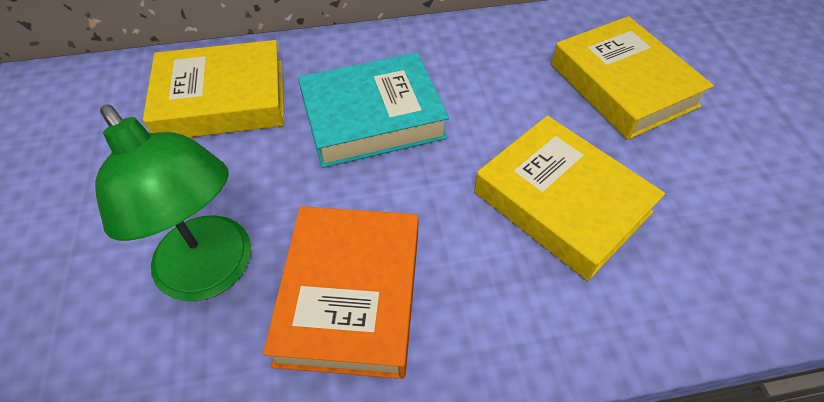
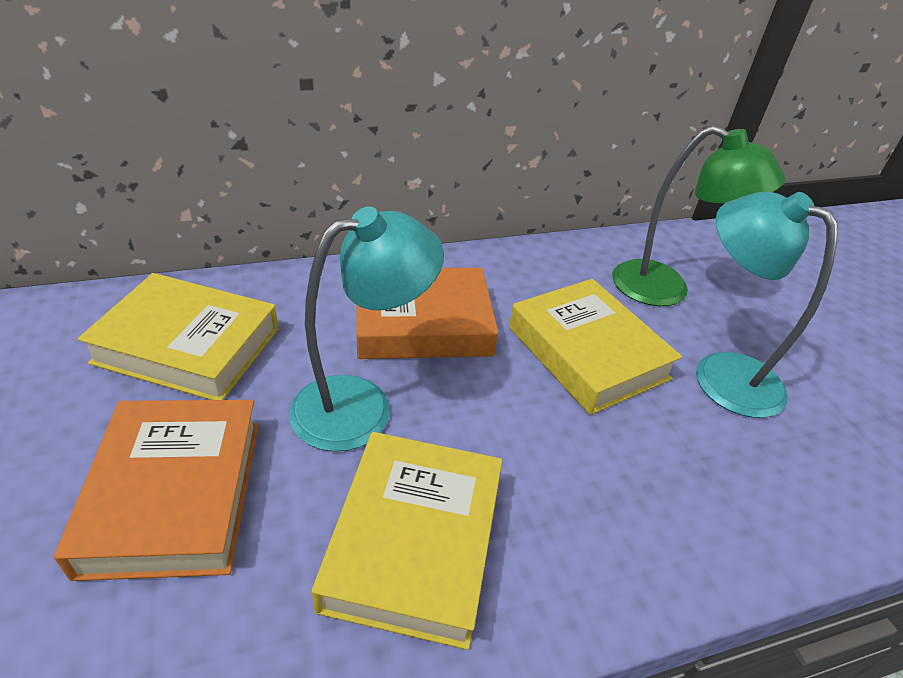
orange book: 1 -> 2
turquoise book: 1 -> 0
turquoise lamp: 0 -> 2

